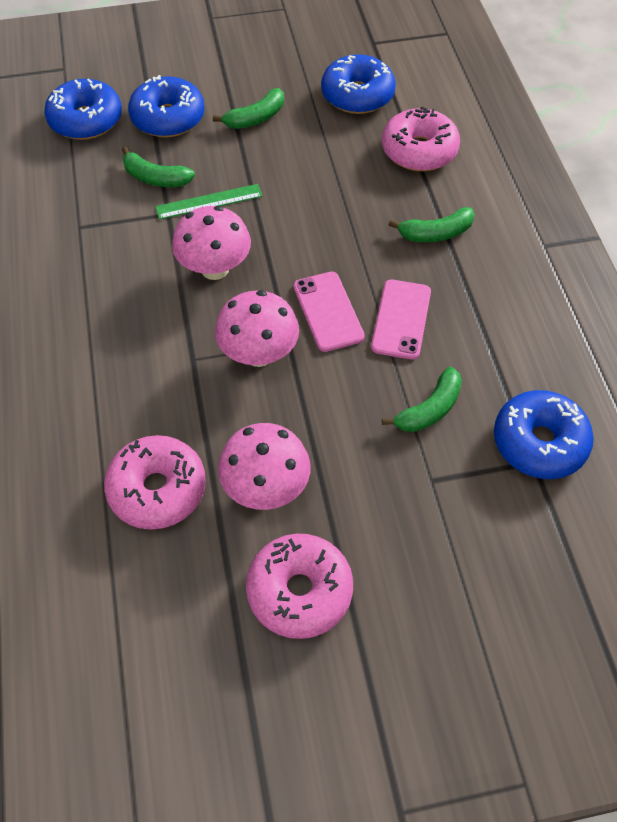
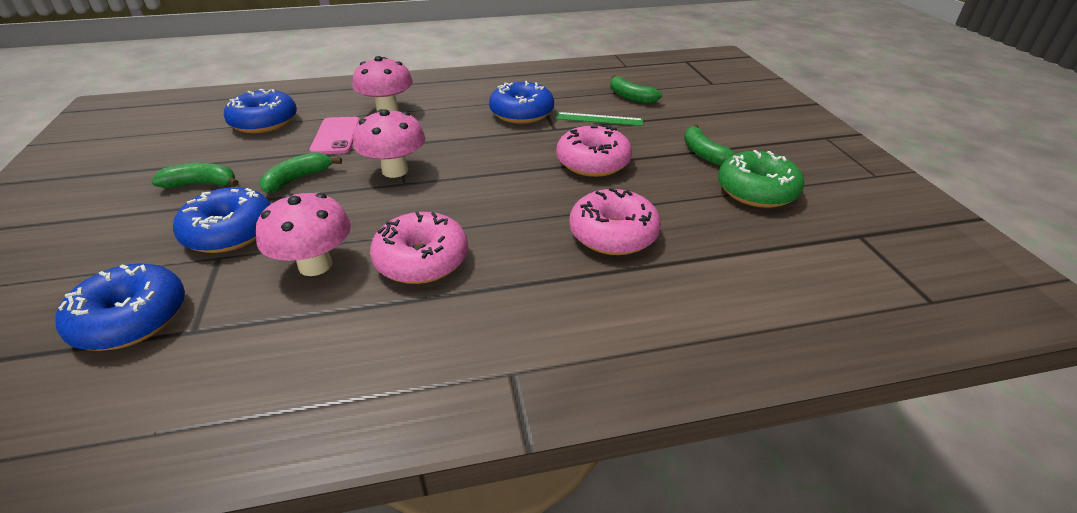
green donut: 0 -> 1
pink phone: 2 -> 1

